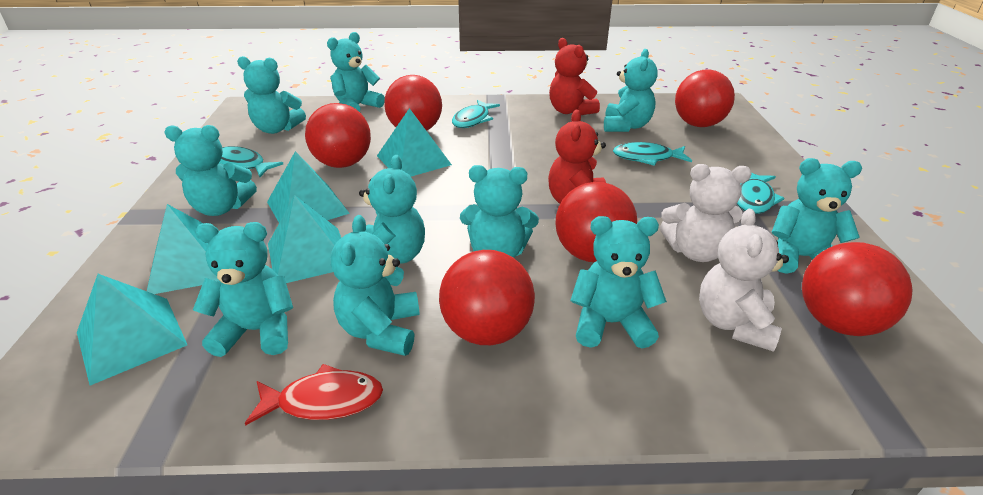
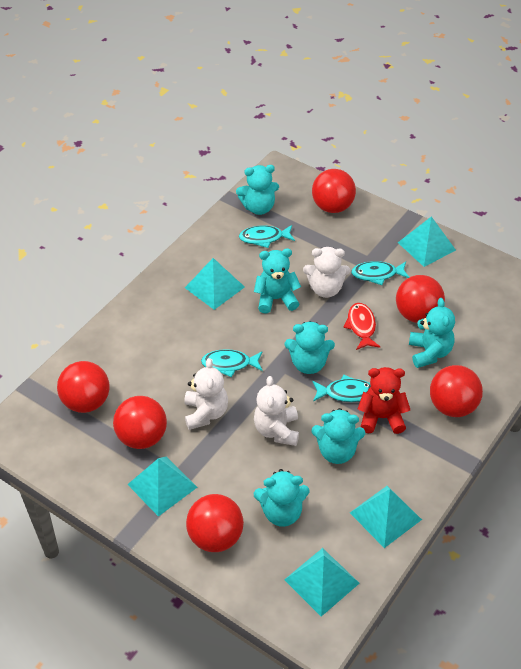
red teddy bear: 2 -> 1
turquoise teddy bear: 10 -> 6
white teddy bear: 2 -> 3

